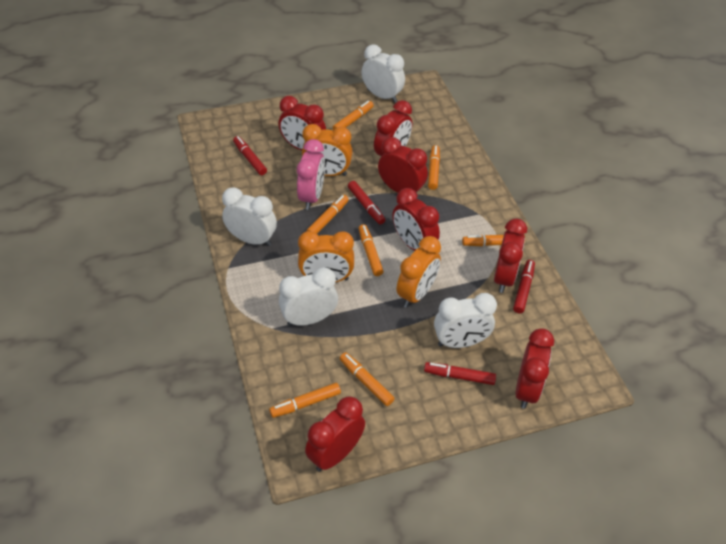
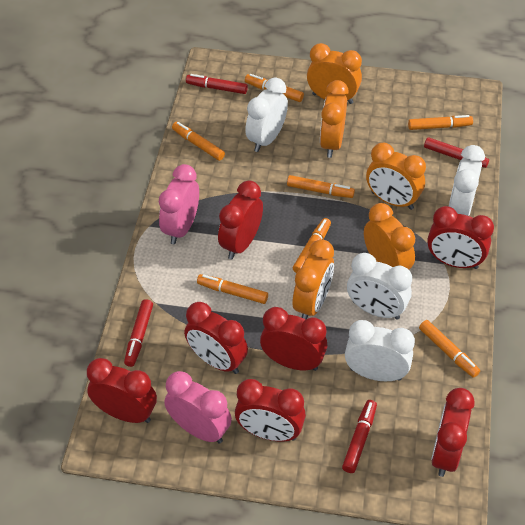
orange clock: 3 -> 5
pink clock: 1 -> 2

